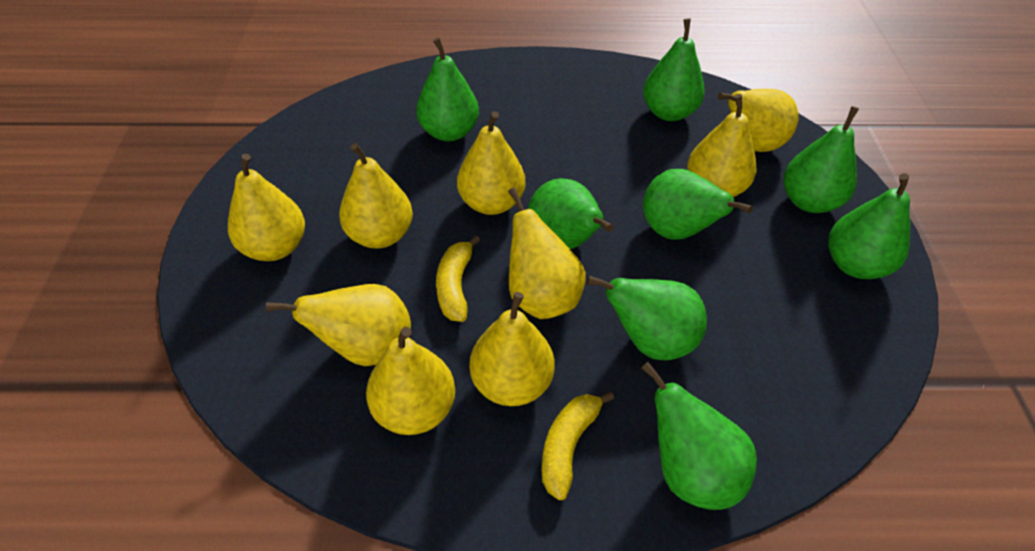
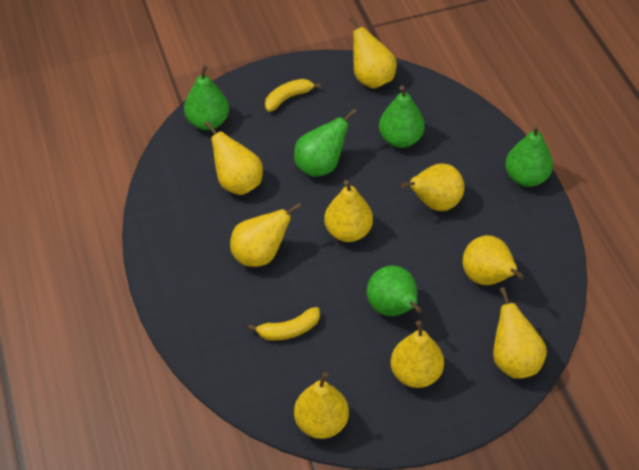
green pear: 8 -> 5

